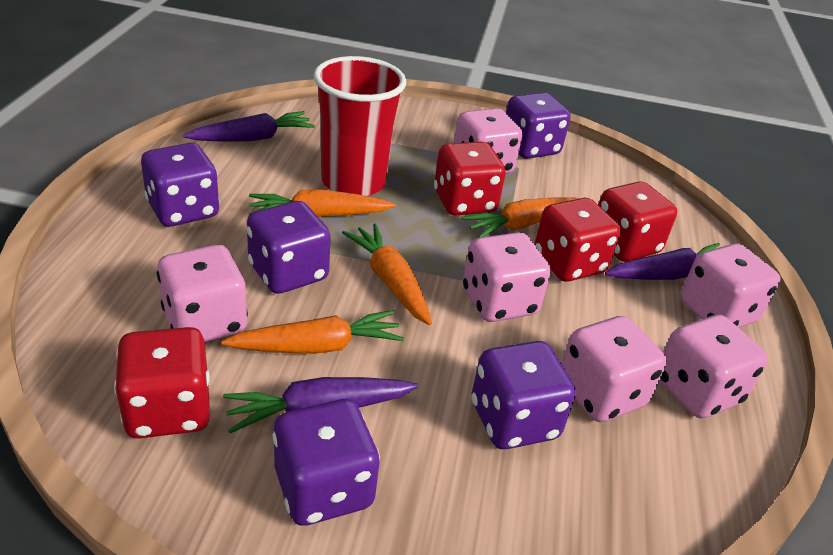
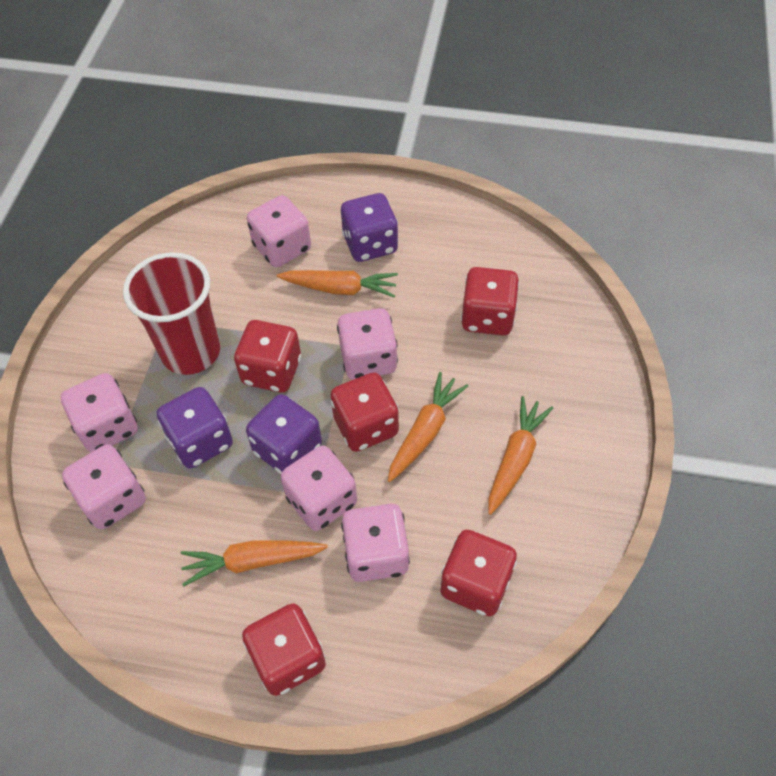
purple carrot: 3 -> 0
purple dice: 5 -> 3
red dice: 4 -> 5

